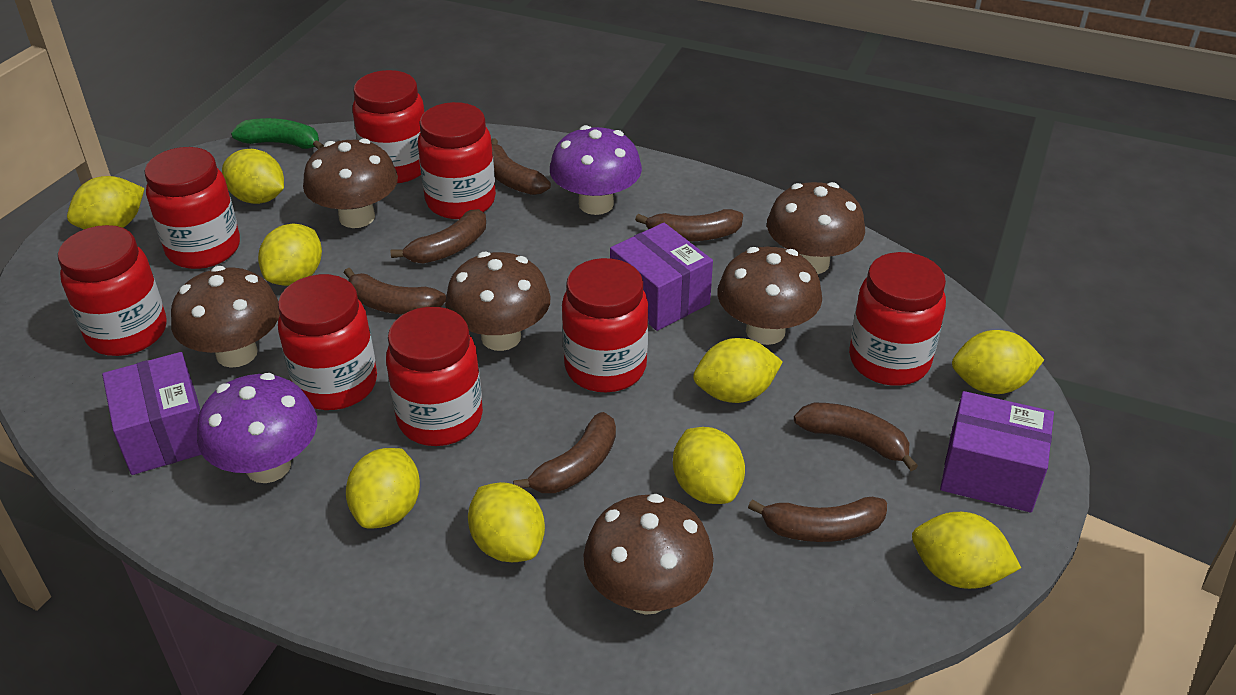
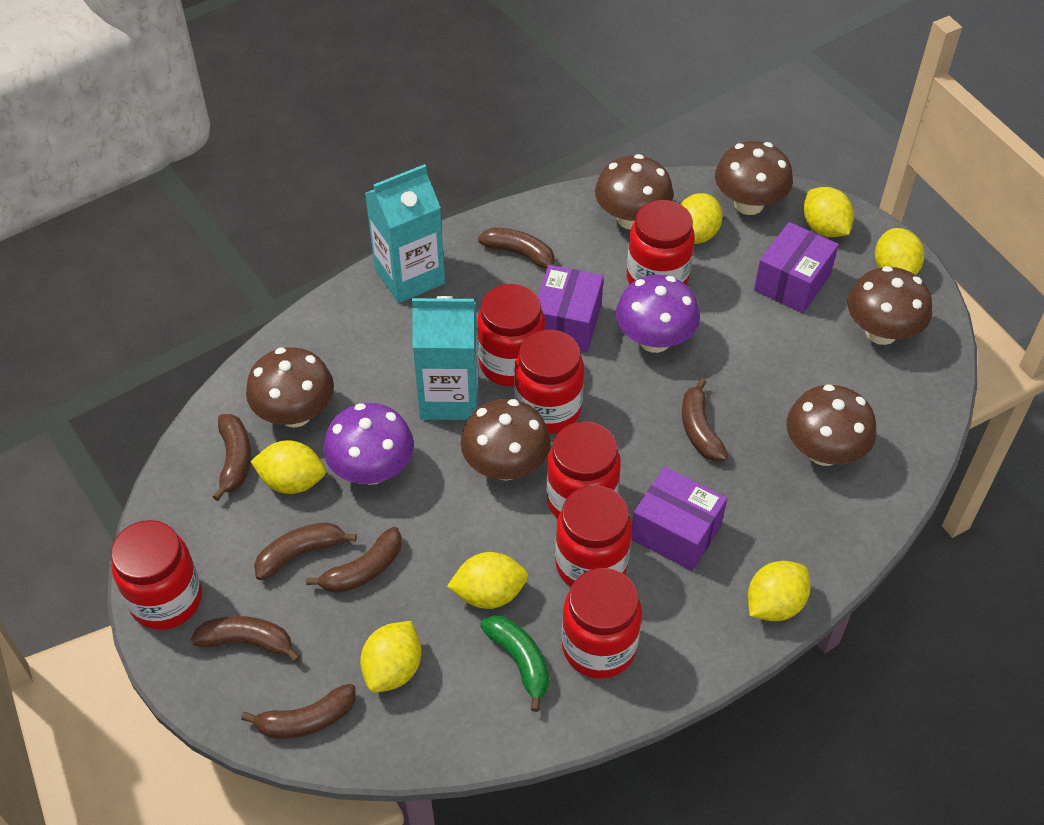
red jar: 8 -> 7
turquoise carton: 0 -> 2
yellow lemon: 9 -> 7

